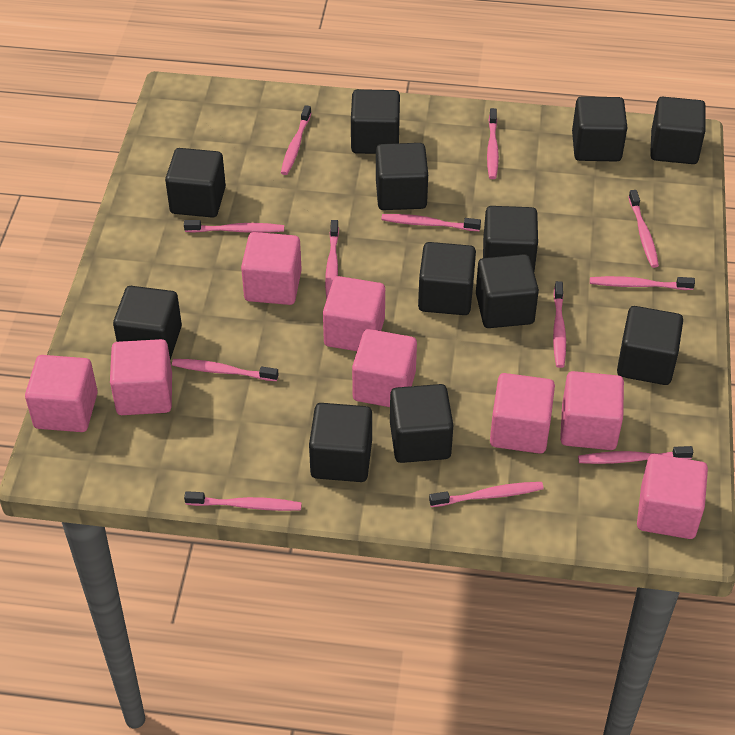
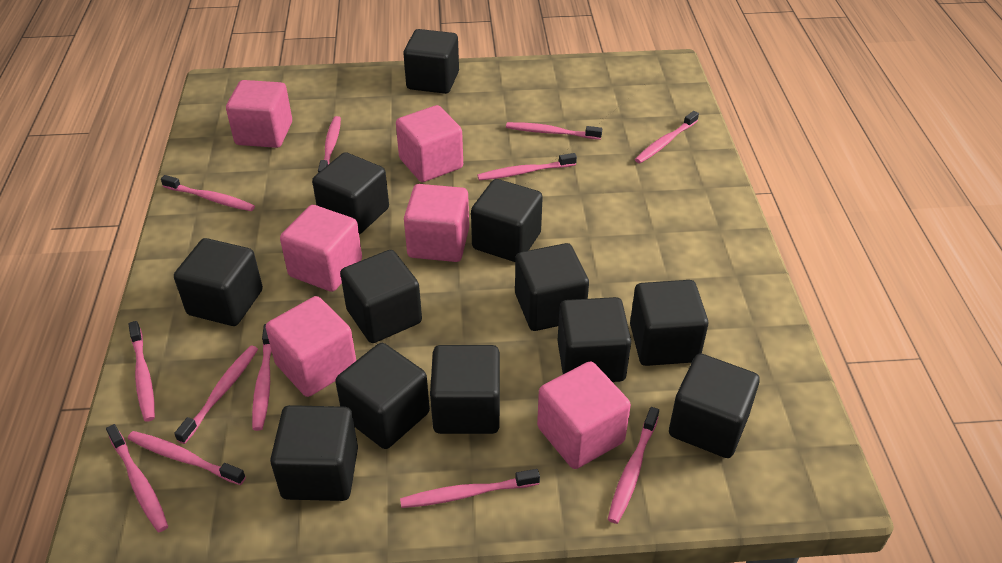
pink cube: 8 -> 6

